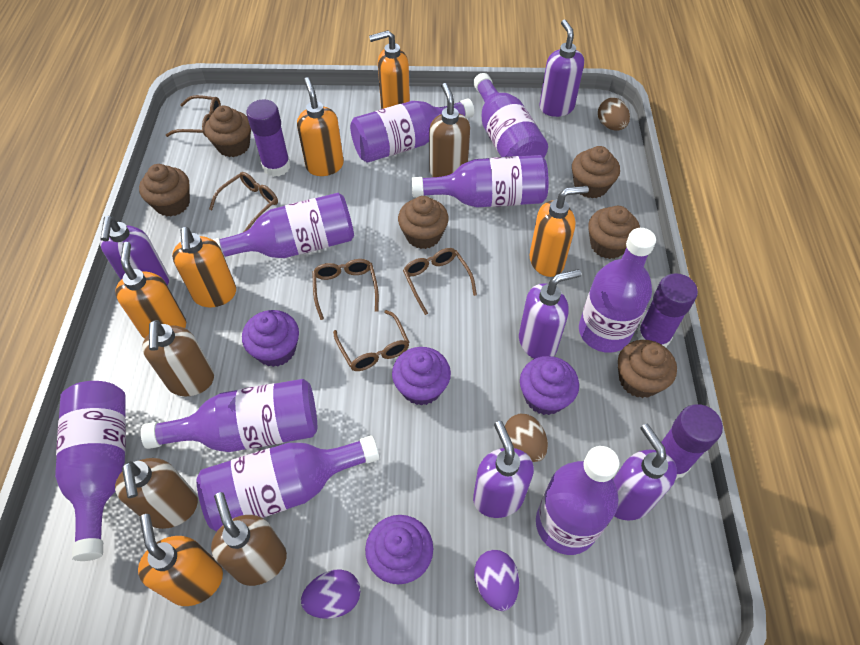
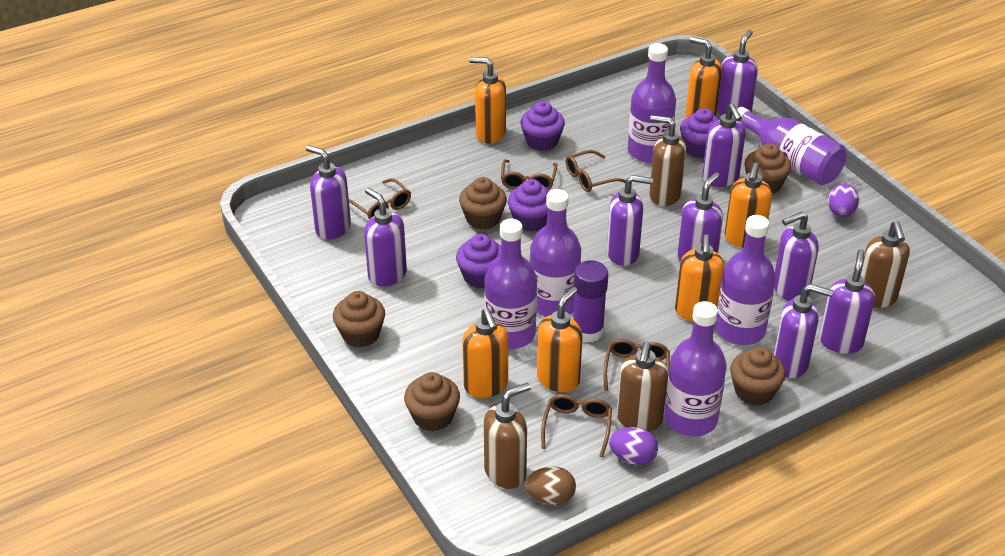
brown cupcake: 6 -> 5
brown egg: 2 -> 1
purple bottle: 9 -> 6
purple glue stick: 3 -> 1
purple soap dispenser: 5 -> 9

